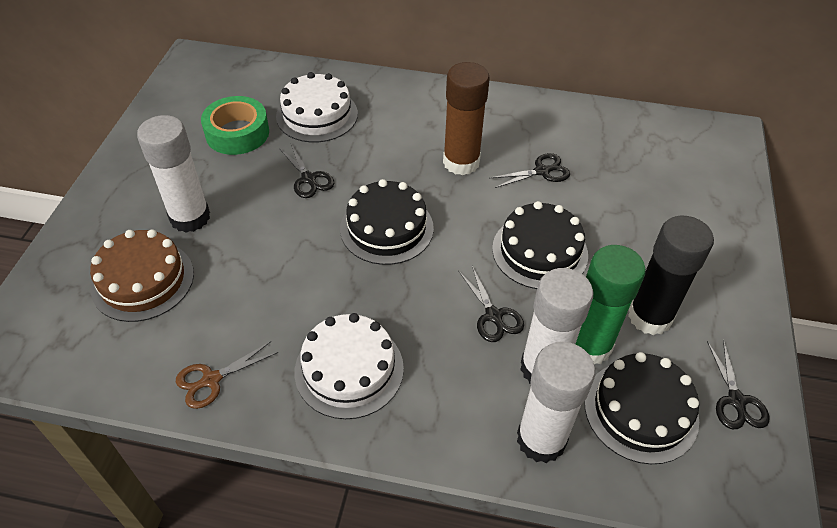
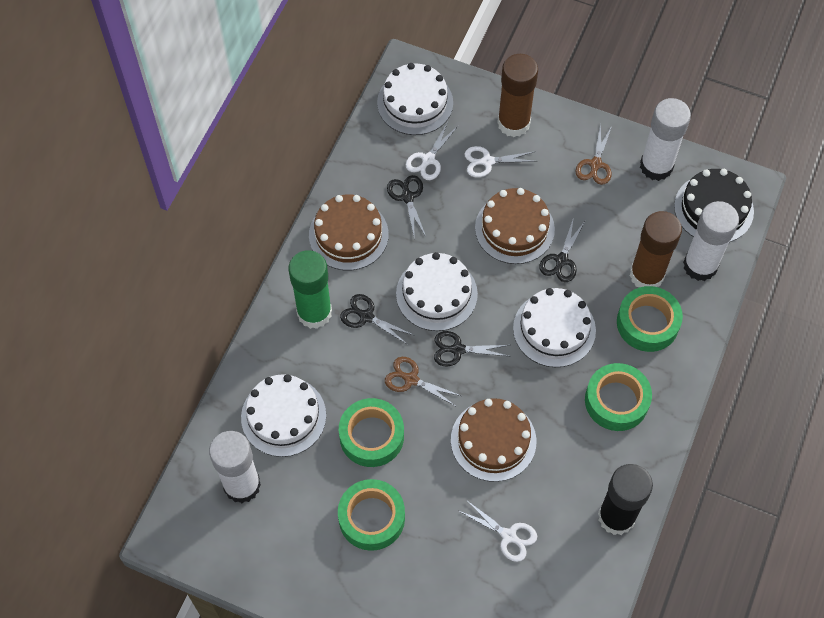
black cake: 3 -> 1
brown cake: 1 -> 3
brown glue stick: 1 -> 2
brown scissors: 1 -> 2
green tape: 1 -> 4
white cake: 2 -> 4
white scissors: 0 -> 3

